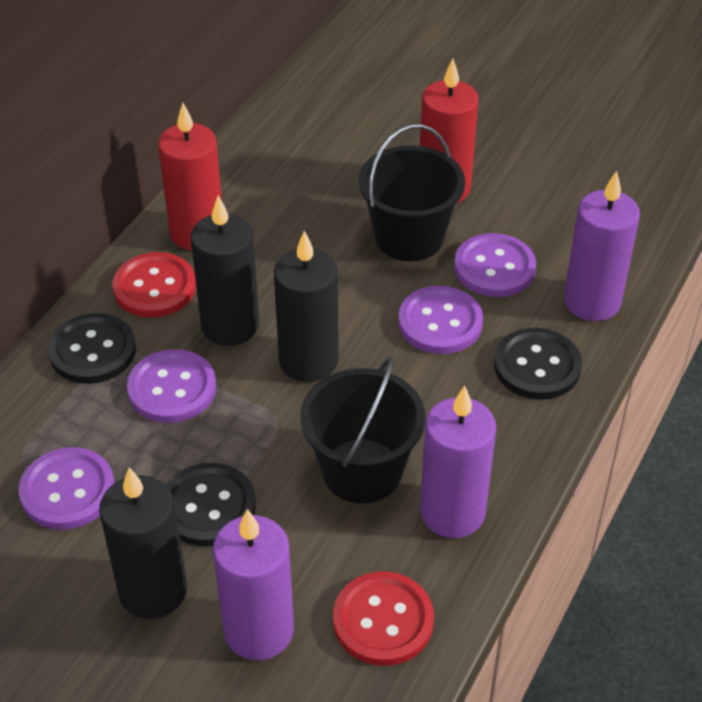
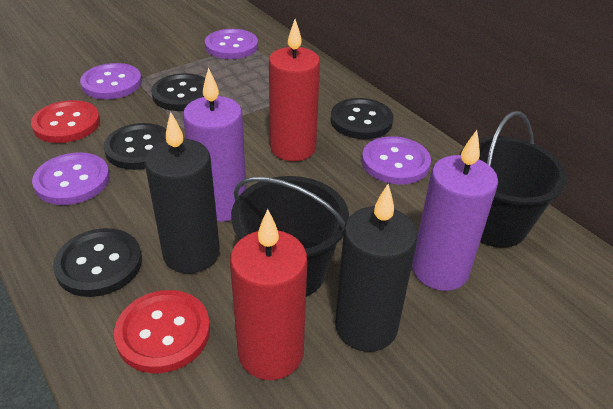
black button: 3 -> 4
black candle: 3 -> 2
purple candle: 3 -> 2

